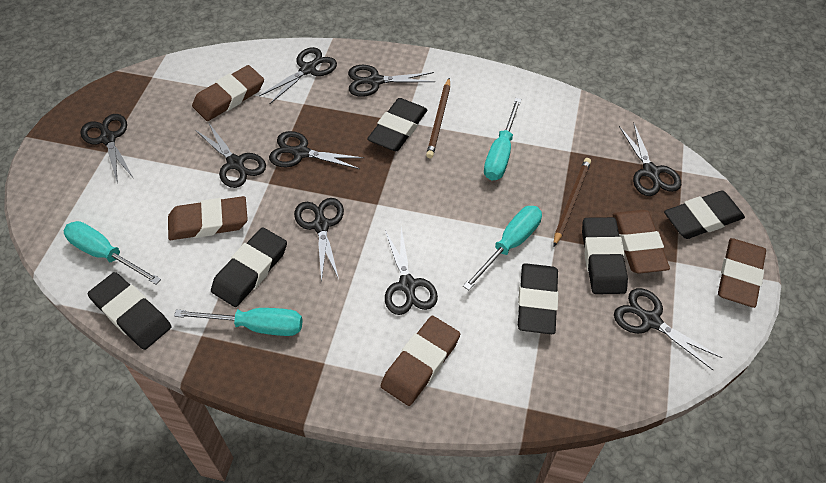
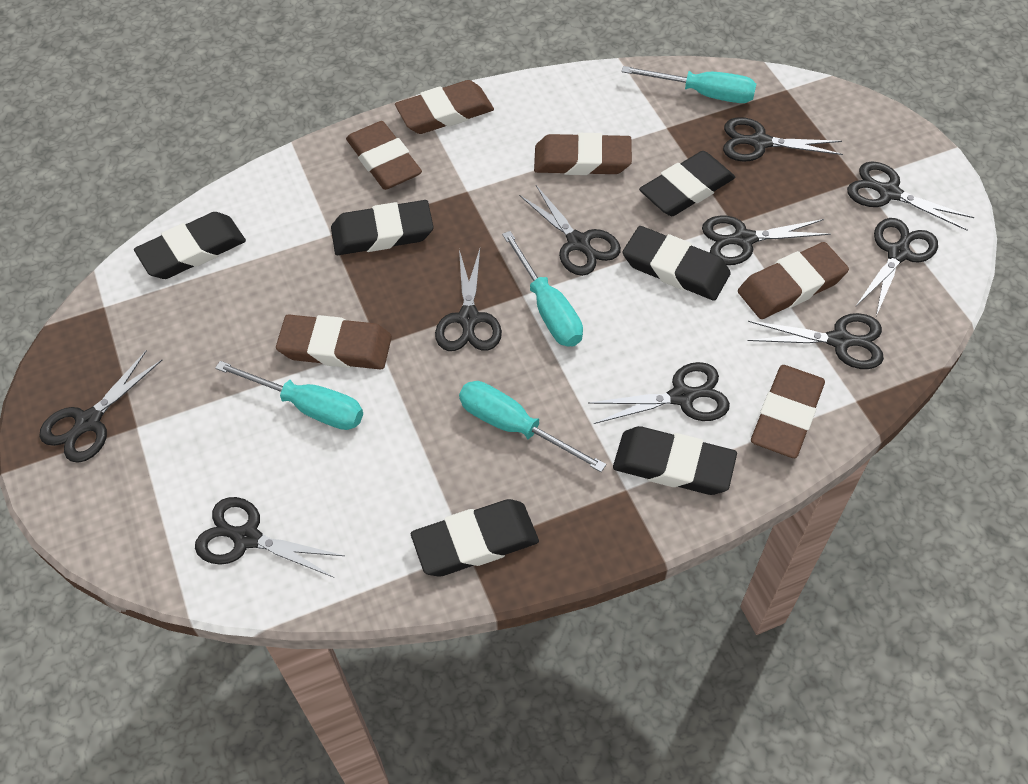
black scissors: 9 -> 10
brown eraser: 5 -> 6
brown pencil: 2 -> 0

